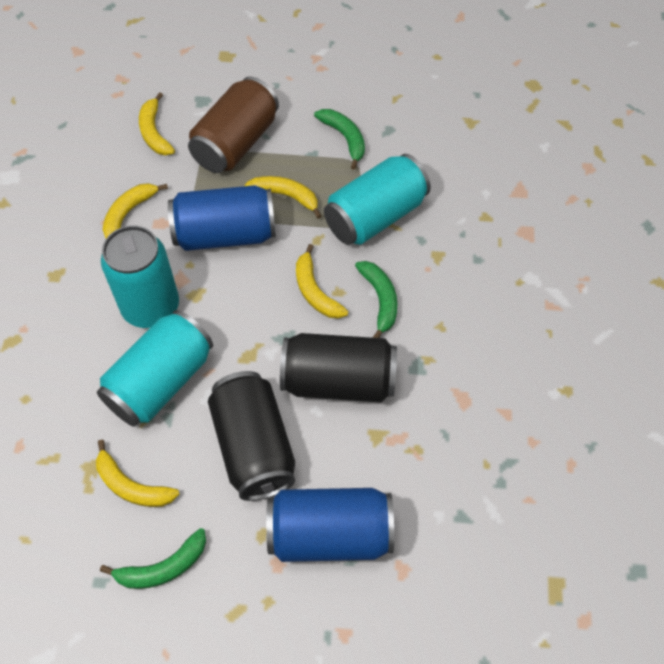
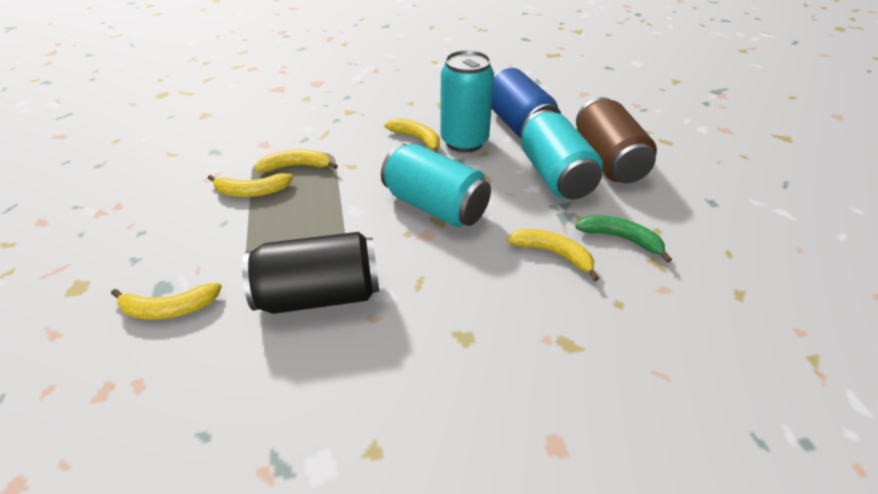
black can: 2 -> 1
blue can: 2 -> 1
green banana: 3 -> 1

